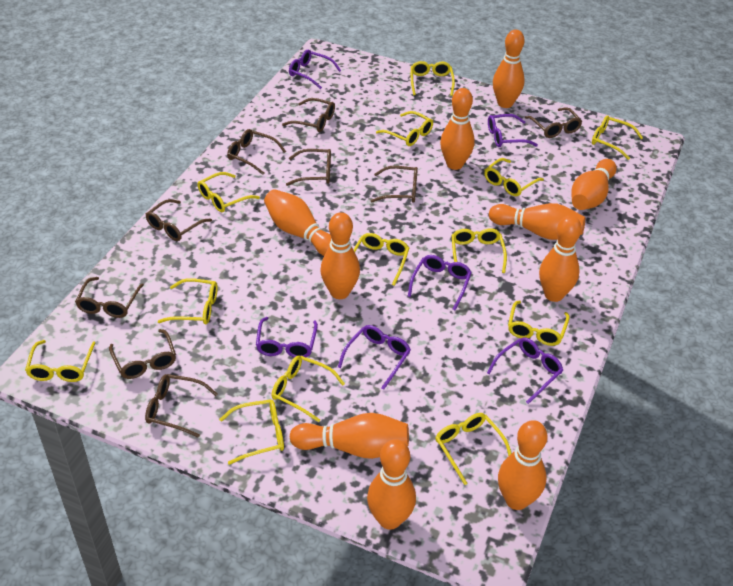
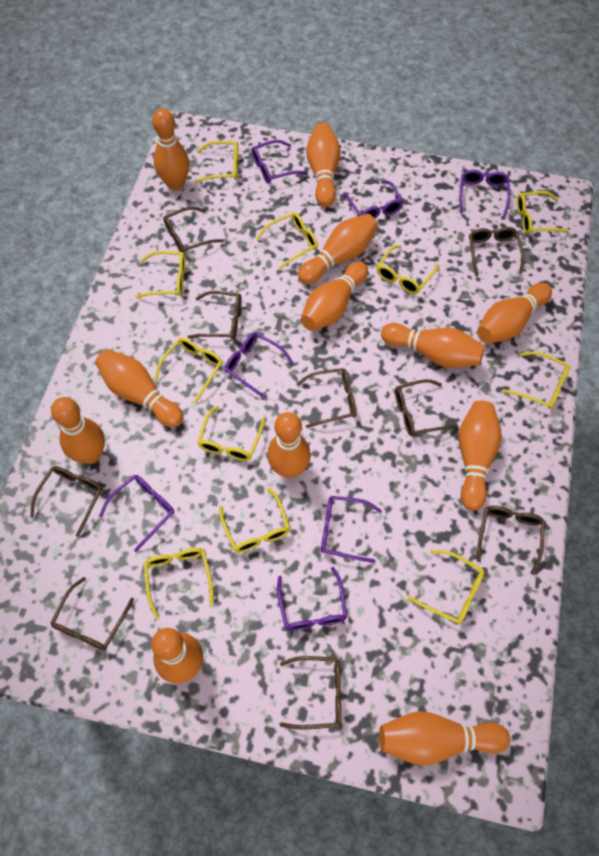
orange bowling pin: 10 -> 12
purple glasses: 6 -> 7
yellow glasses: 13 -> 11

